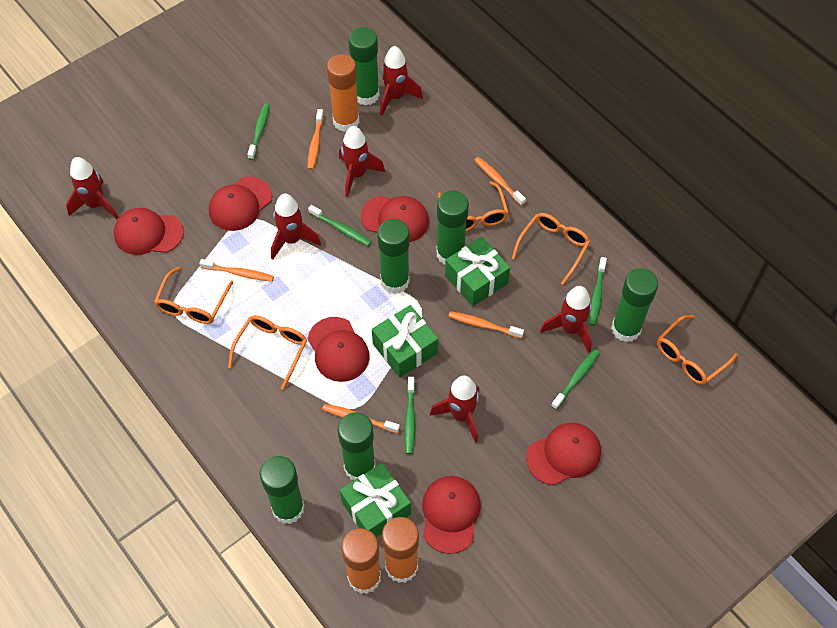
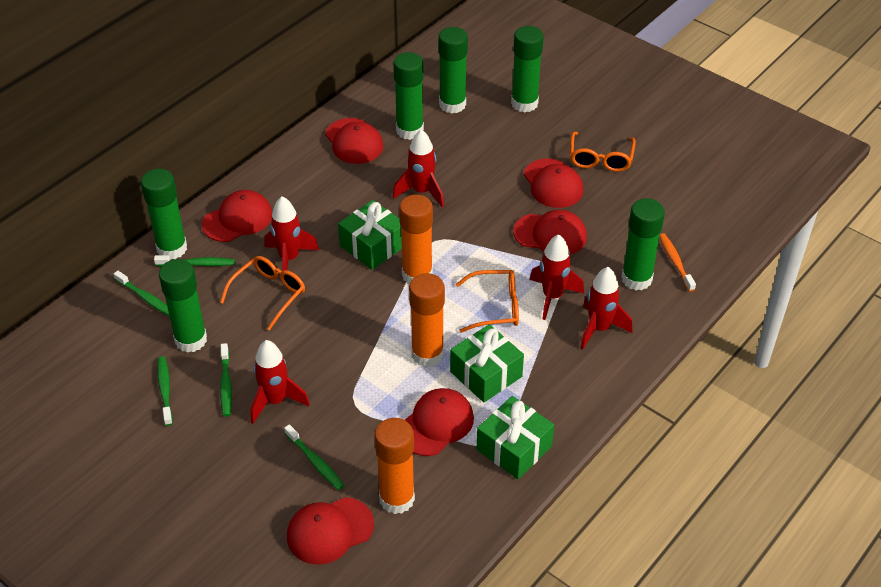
orange glasses: 5 -> 3
orange toothbrush: 5 -> 1
red rocket: 6 -> 5

